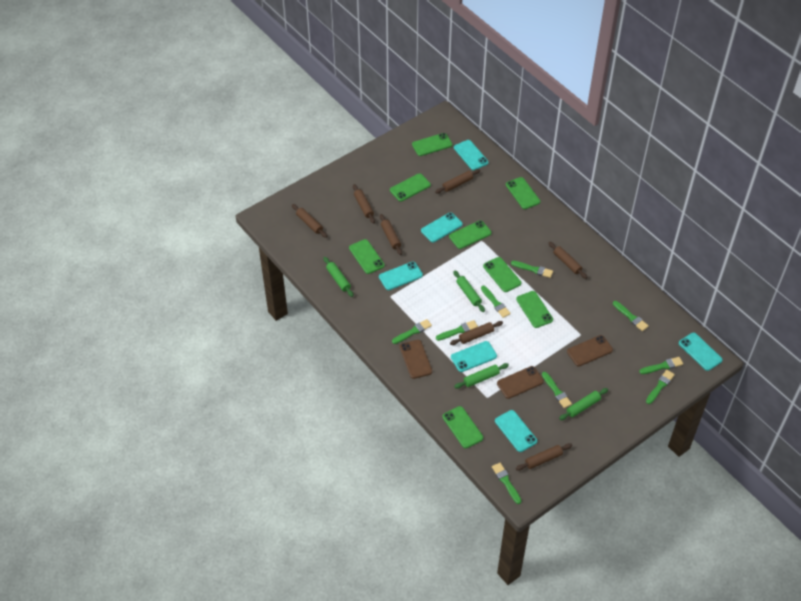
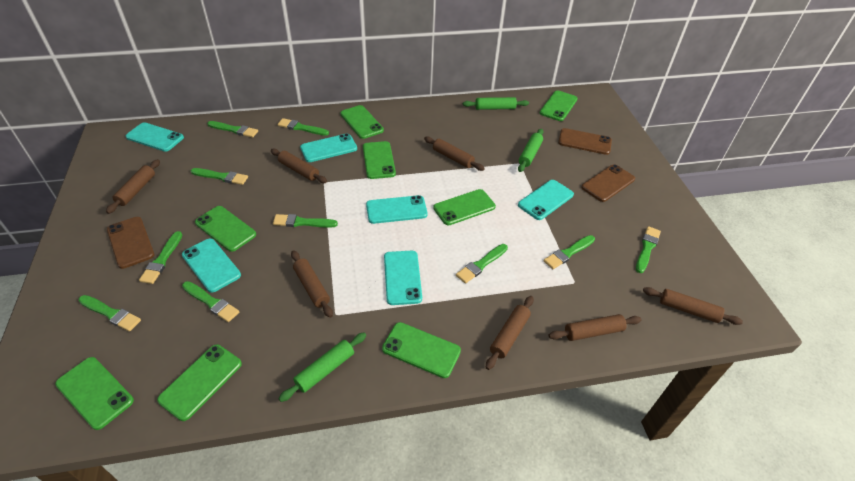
green brush: 9 -> 10
green rolling pin: 4 -> 3

